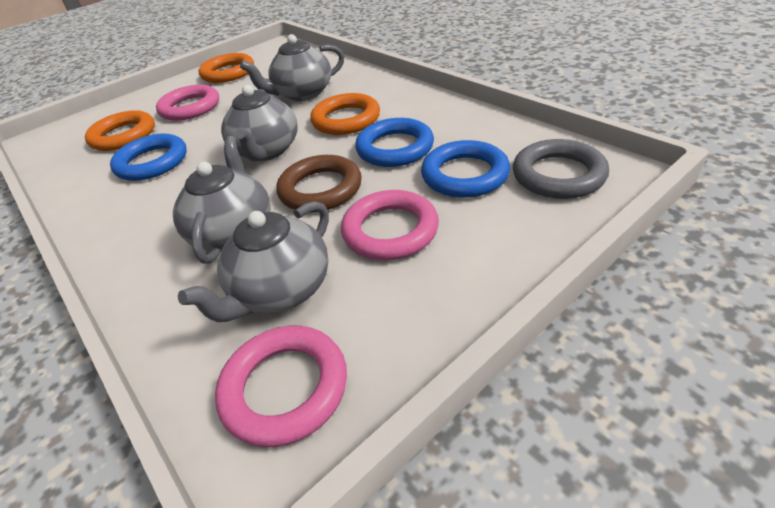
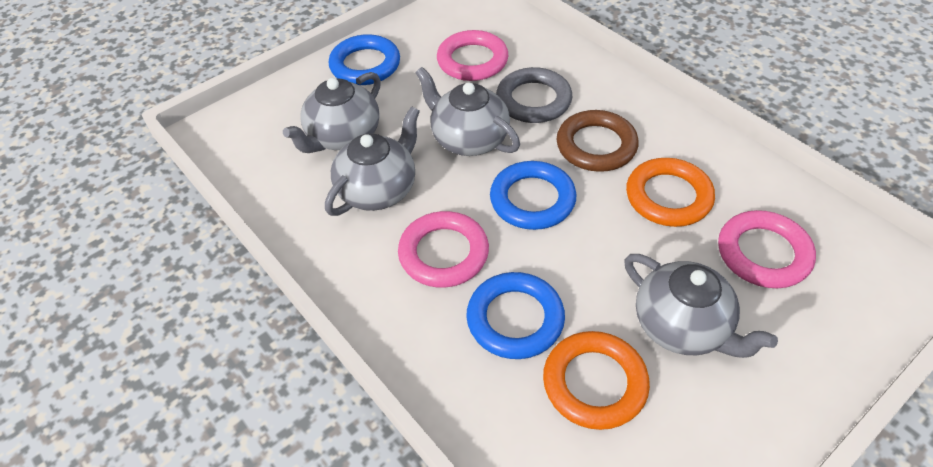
orange ring: 3 -> 2

